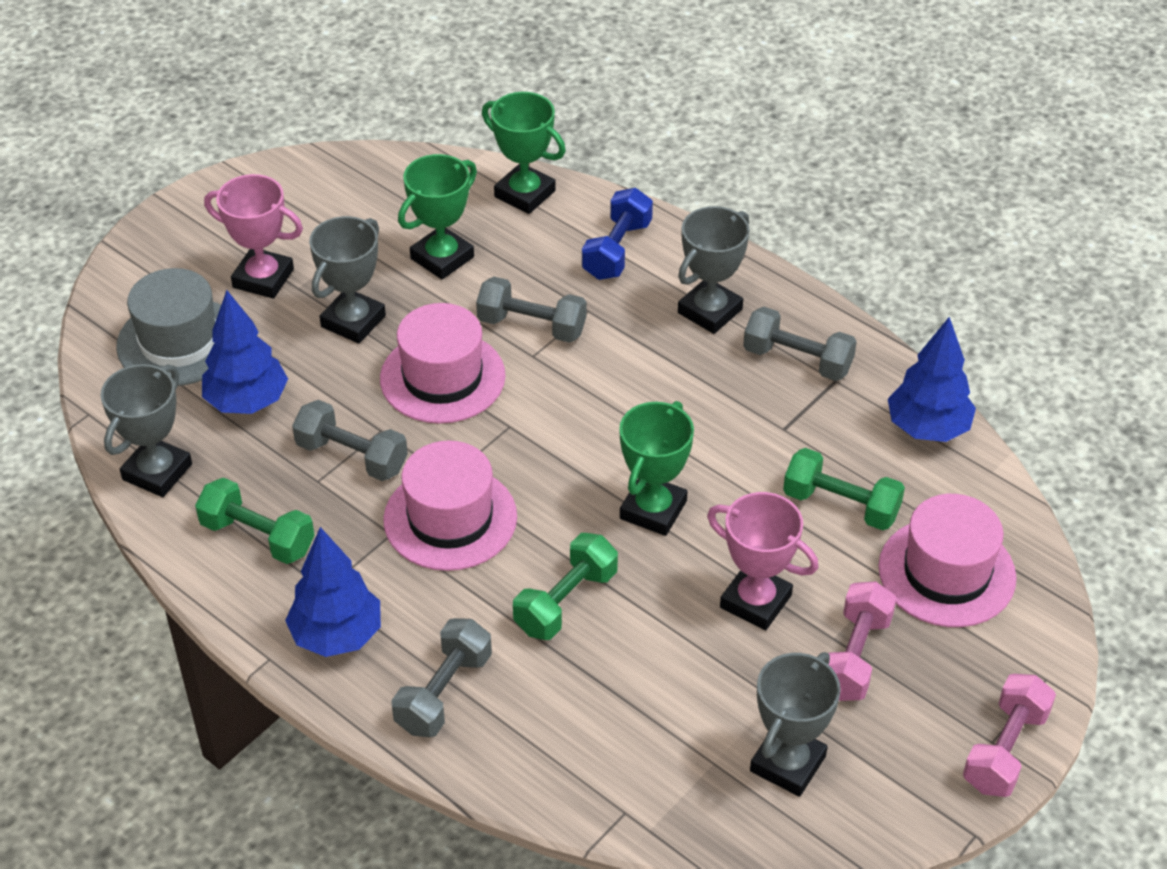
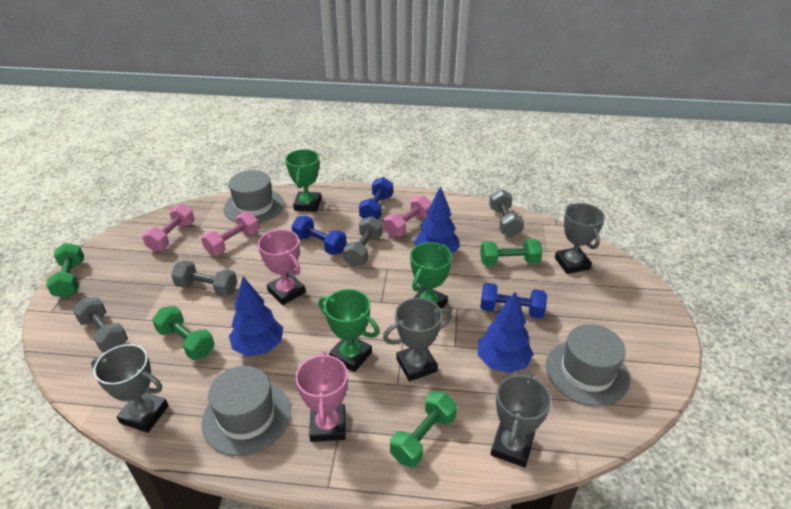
blue dumbbell: 1 -> 3
green dumbbell: 3 -> 4
grey hat: 1 -> 3
pink dumbbell: 2 -> 3
pink hat: 3 -> 0

